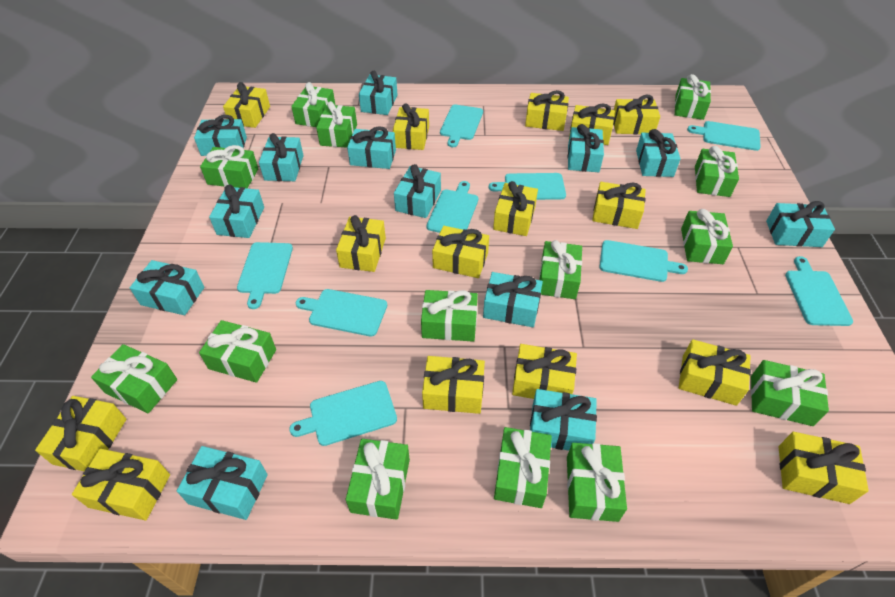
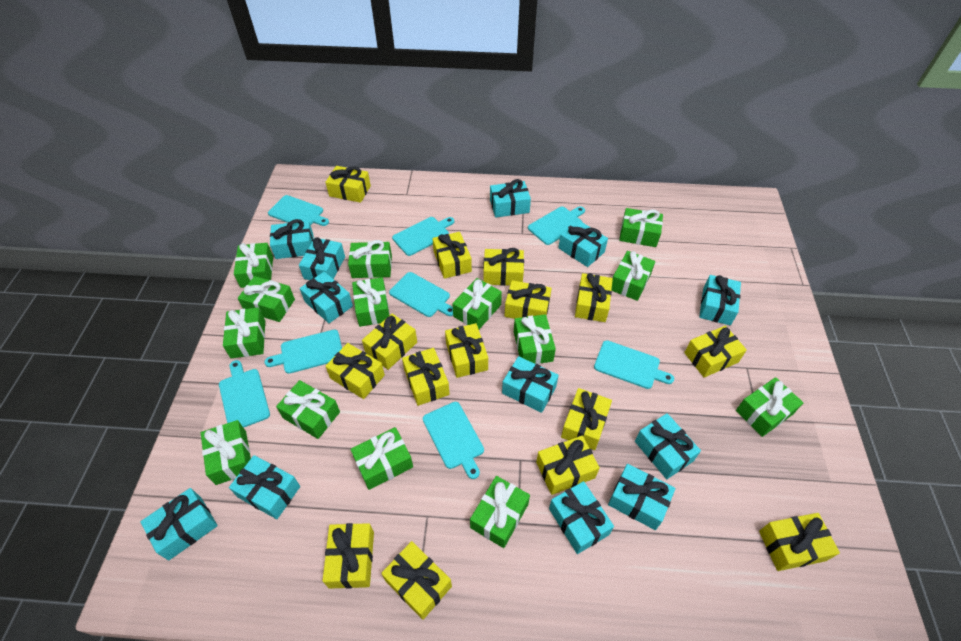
turquoise cutting board: 9 -> 8
turquoise gift: 13 -> 12

